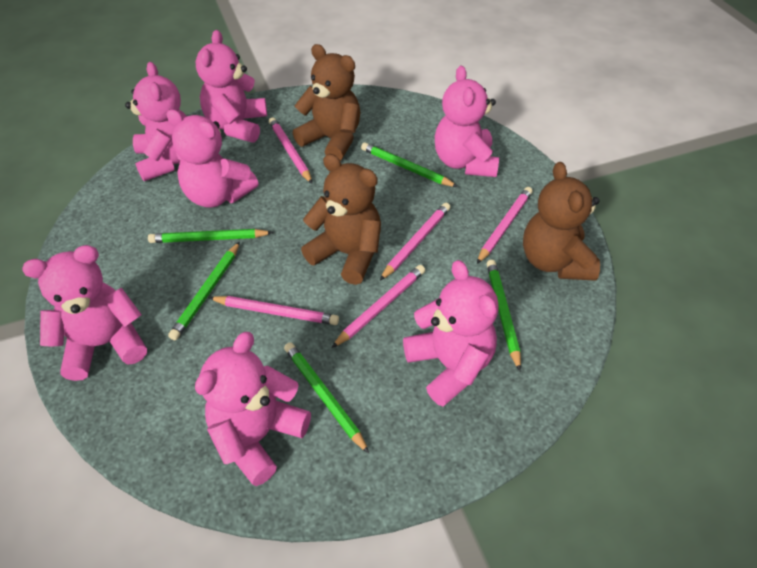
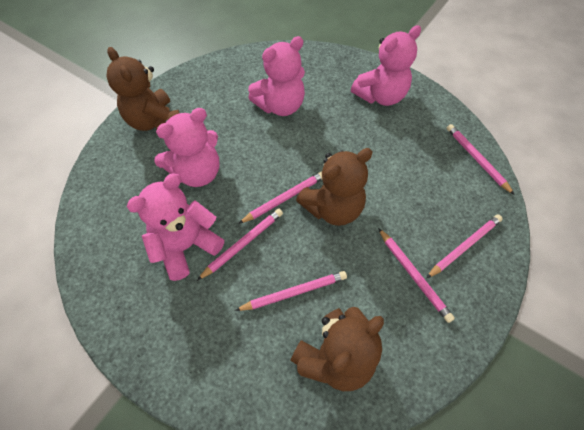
green pencil: 5 -> 0
pink pencil: 5 -> 6
pink teddy bear: 7 -> 4

